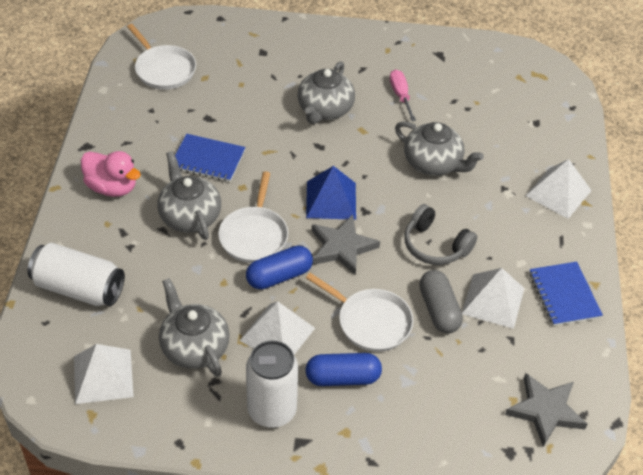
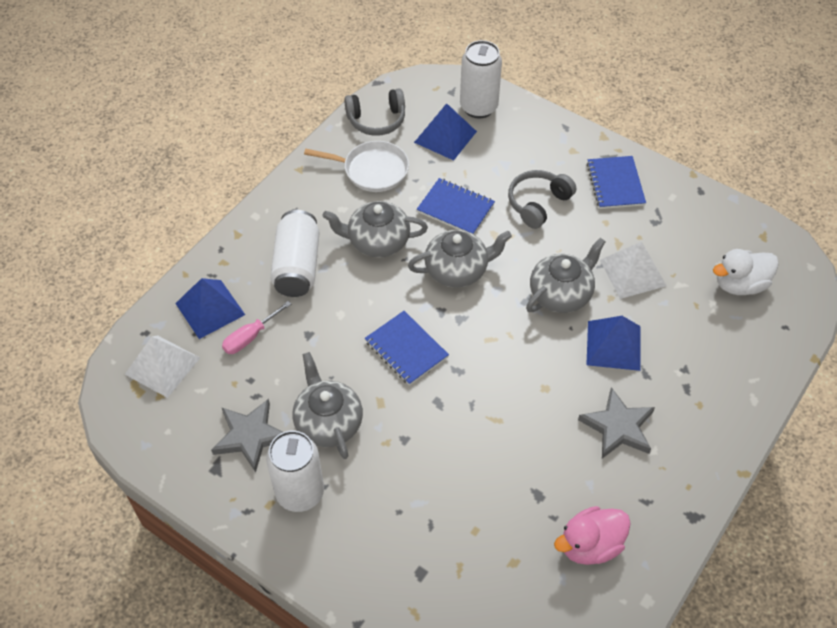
blue capsule: 2 -> 0
blue notebook: 2 -> 3
blue pyramid: 1 -> 3
grey capsule: 1 -> 0
grey headphones: 1 -> 2
white can: 2 -> 3
white duck: 0 -> 1
white pan: 3 -> 1
white pyramid: 4 -> 2

